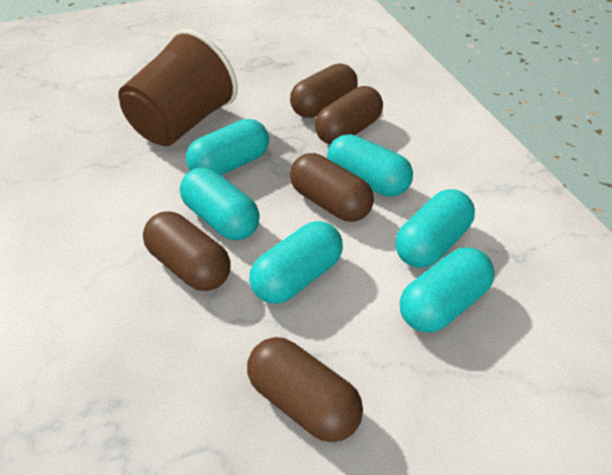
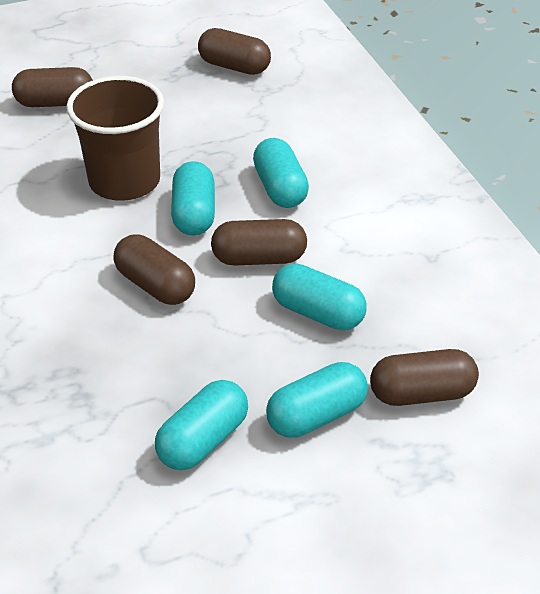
turquoise capsule: 6 -> 5

